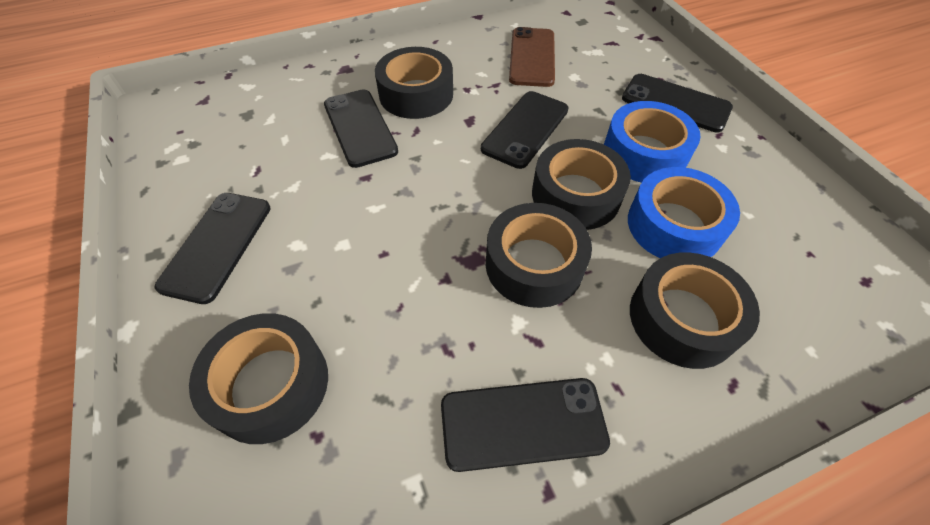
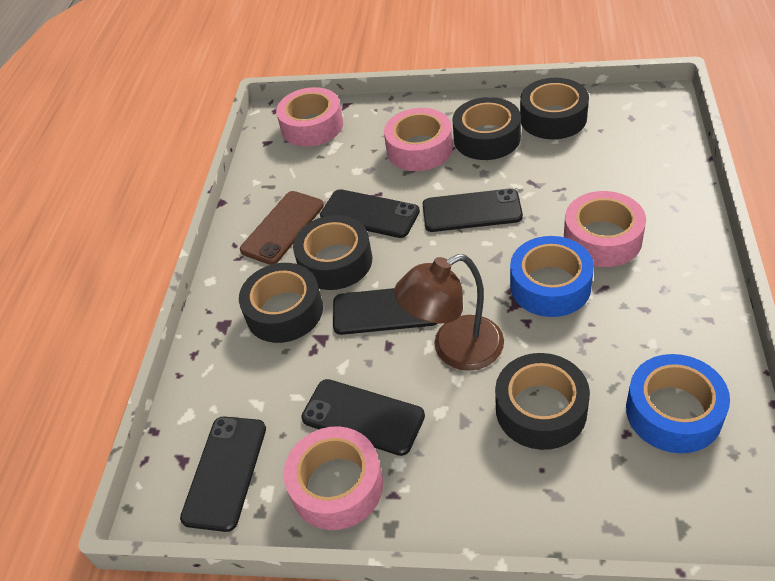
brown lamp: 0 -> 1
pink tape: 0 -> 4

